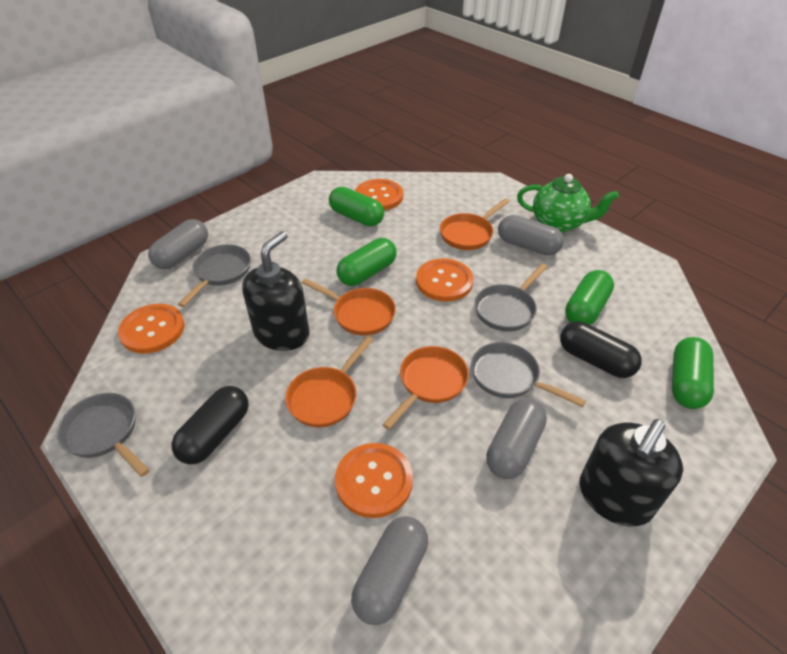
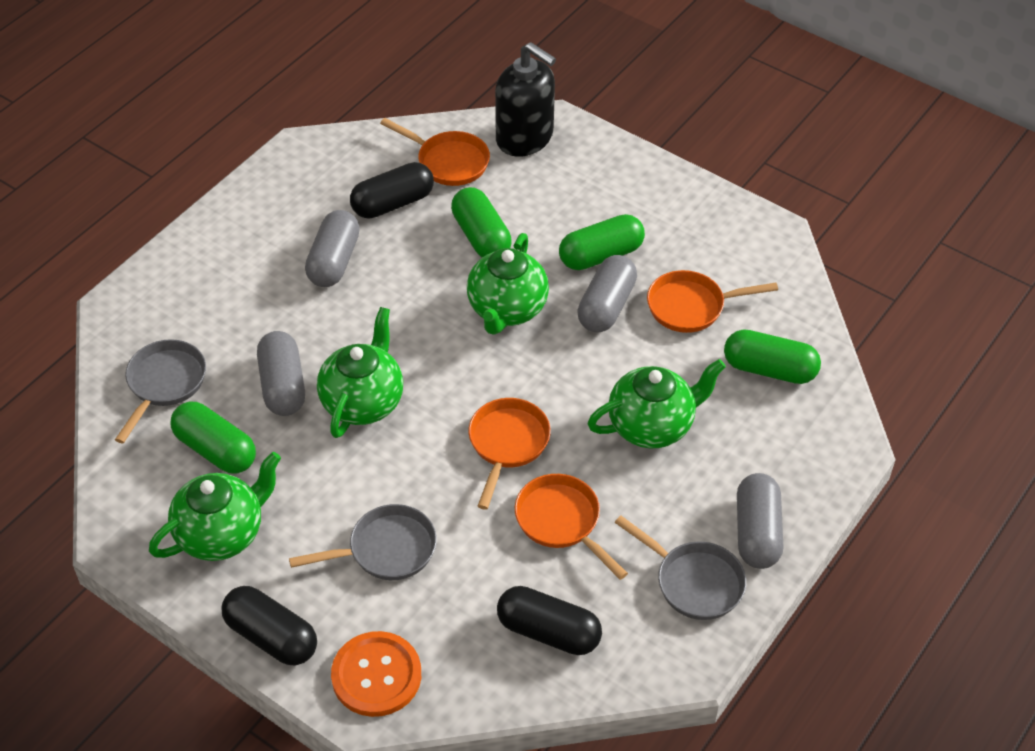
black capsule: 2 -> 3
black soap dispenser: 2 -> 1
green teapot: 1 -> 4
grey pan: 4 -> 3
orange button: 4 -> 1

